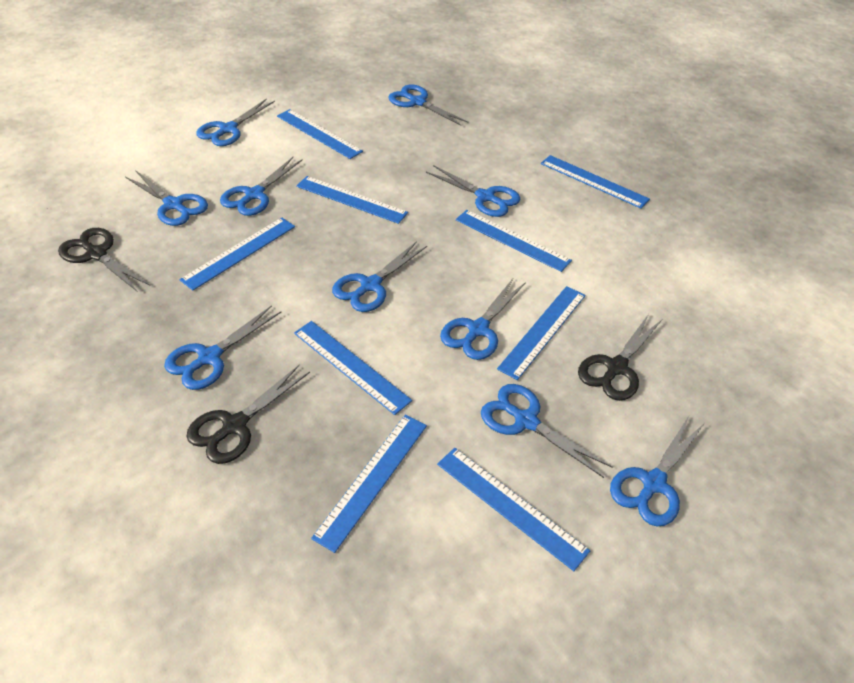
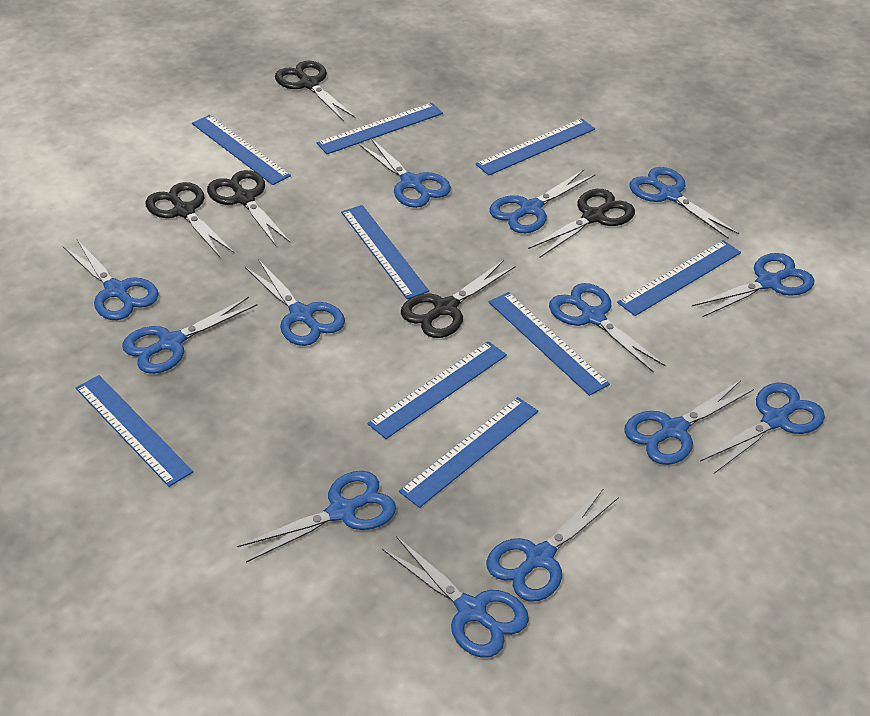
black scissors: 3 -> 5
blue scissors: 10 -> 13

